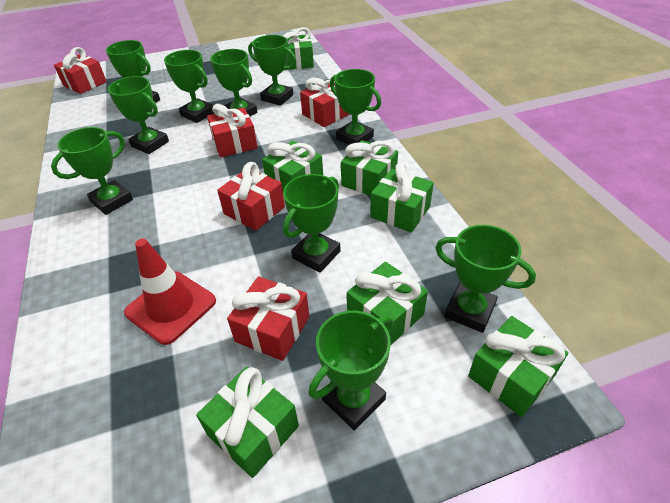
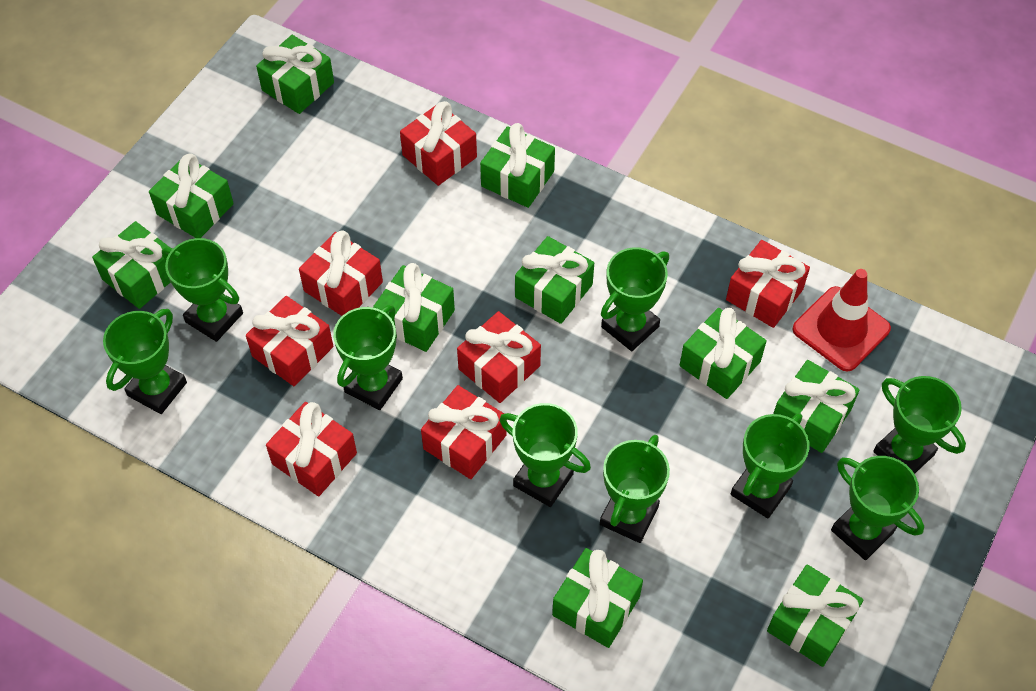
green gift: 7 -> 10
green trophy: 10 -> 9
red gift: 5 -> 7

